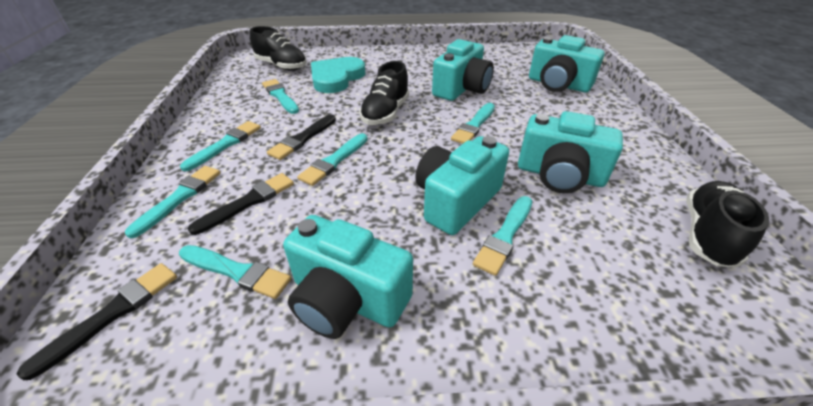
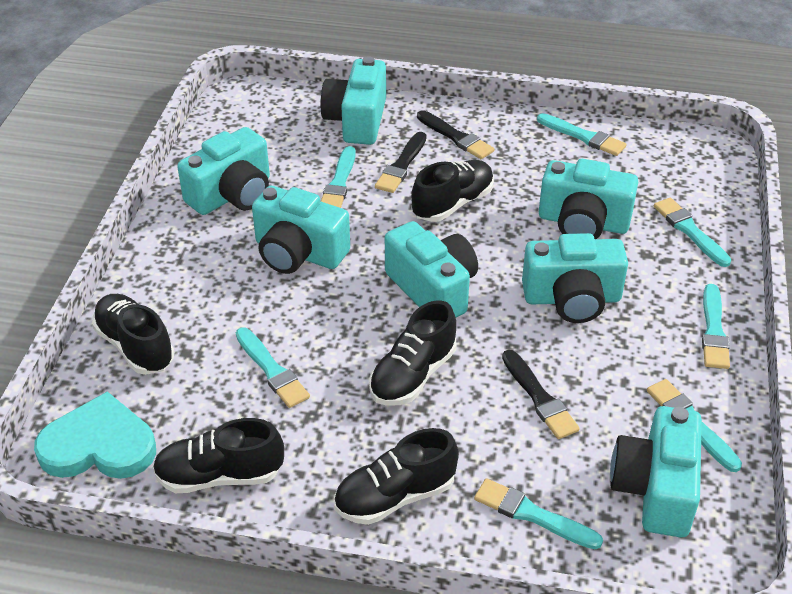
black shoe: 3 -> 5
turquoise camera: 5 -> 7

